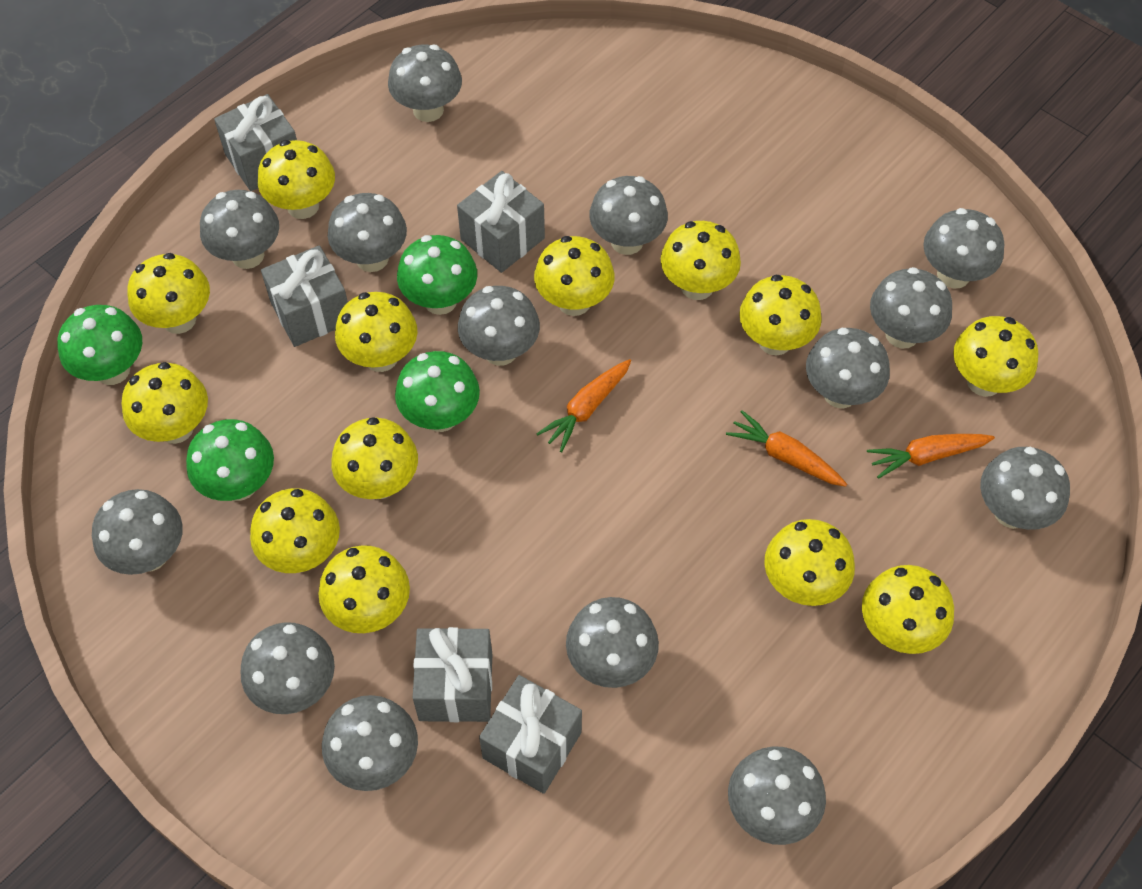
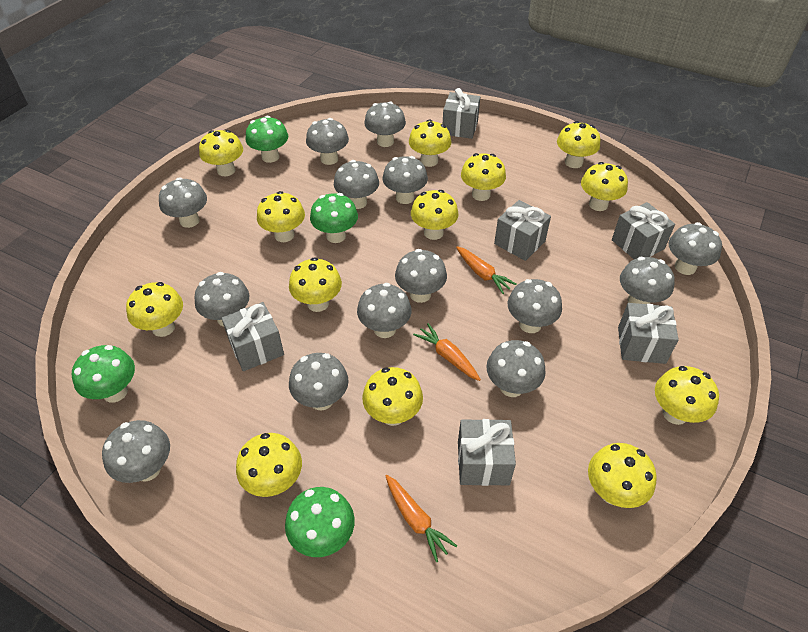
grey gift: 5 -> 6

